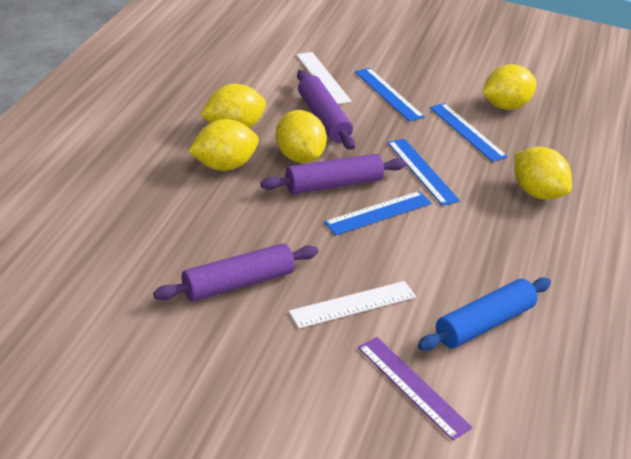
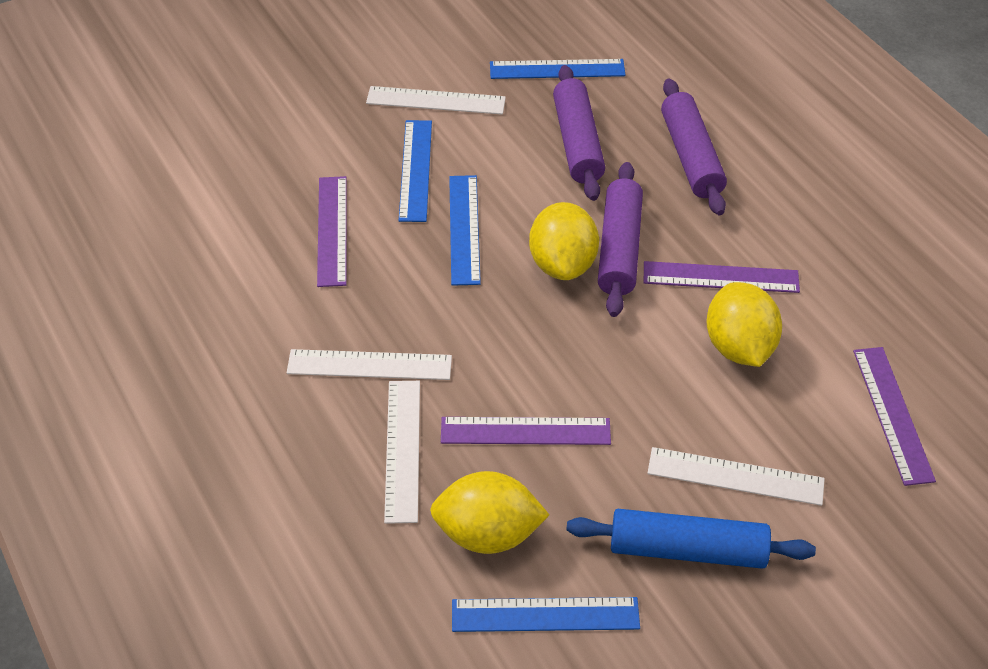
purple ruler: 1 -> 4
white ruler: 2 -> 4
yellow lemon: 5 -> 3

